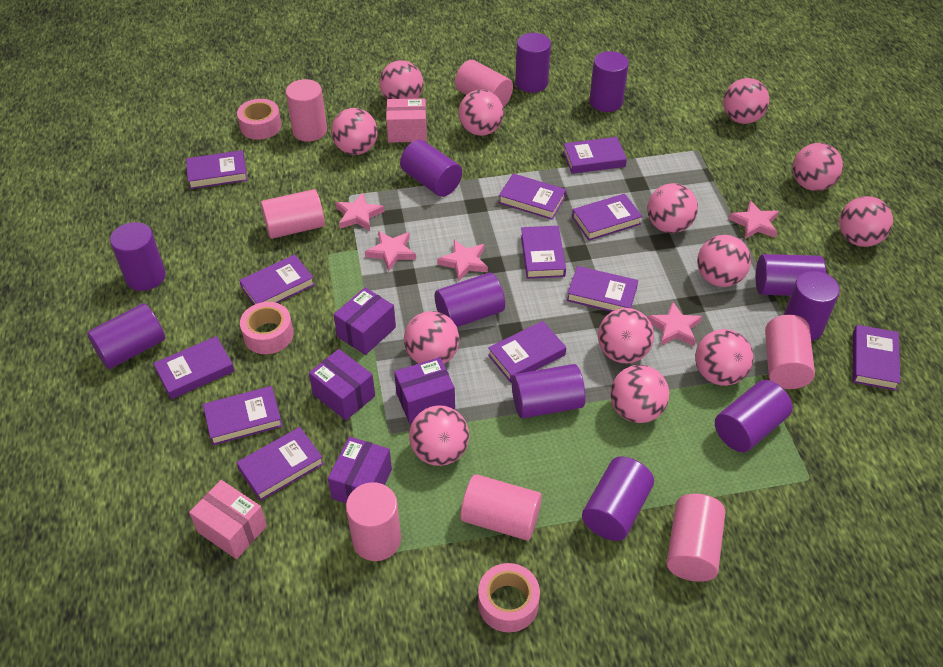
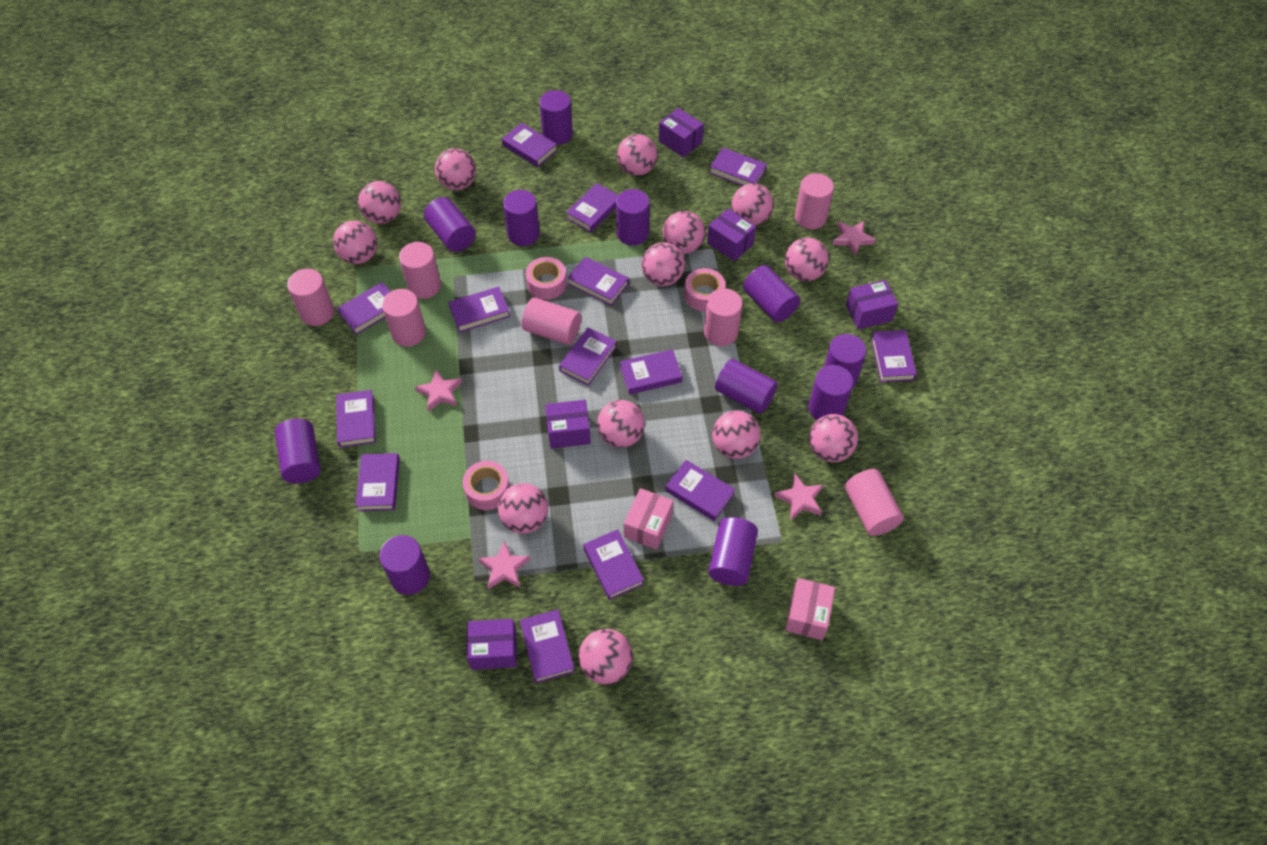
pink star: 5 -> 4
purple book: 12 -> 14
purple box: 4 -> 5

